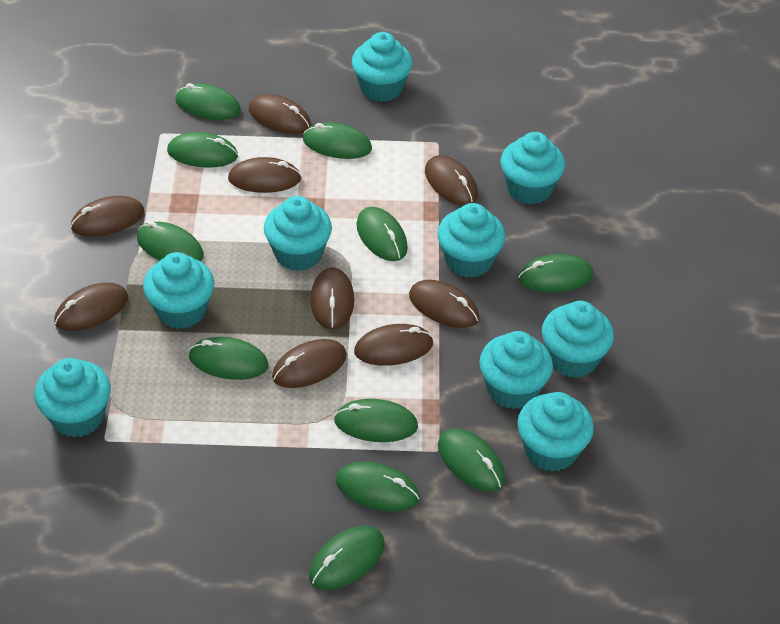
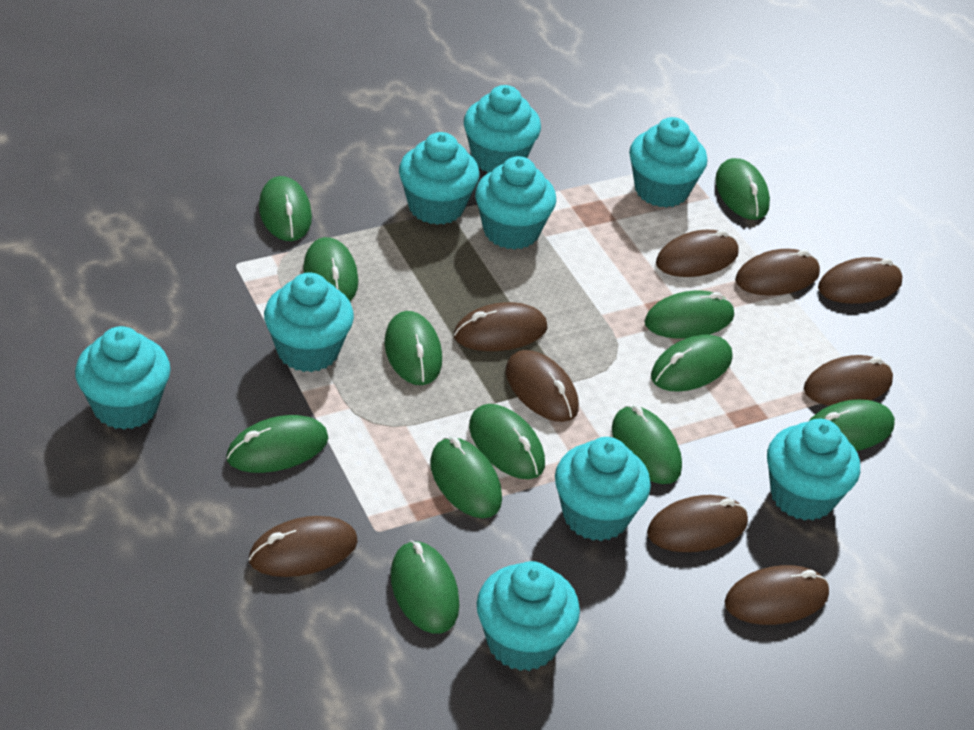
green mouse: 11 -> 12

